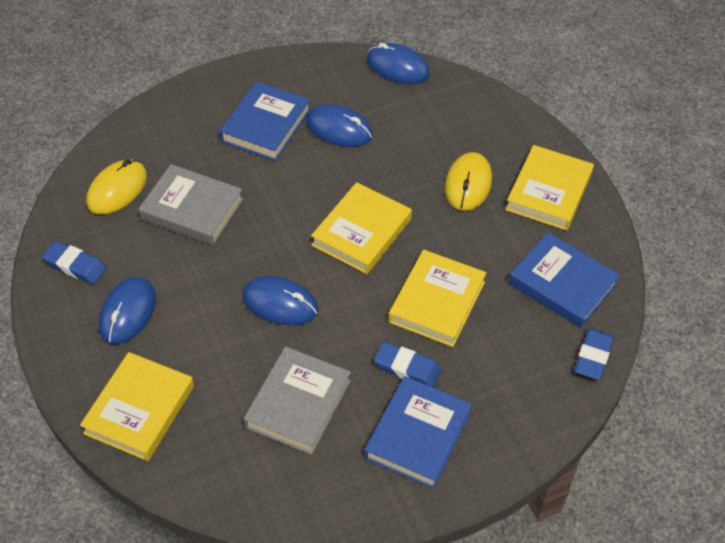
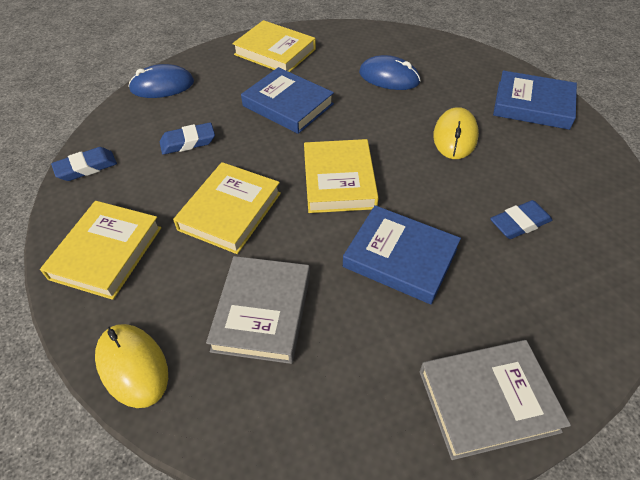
blue mouse: 4 -> 2

